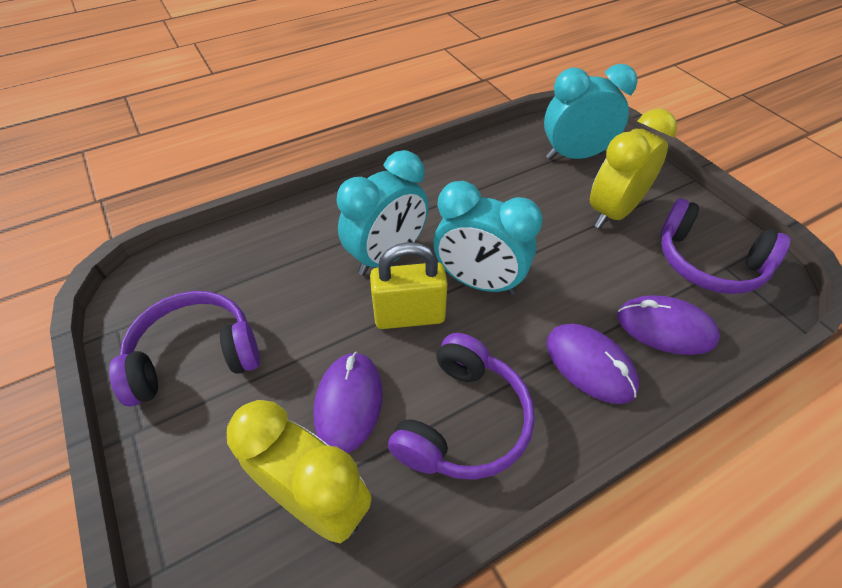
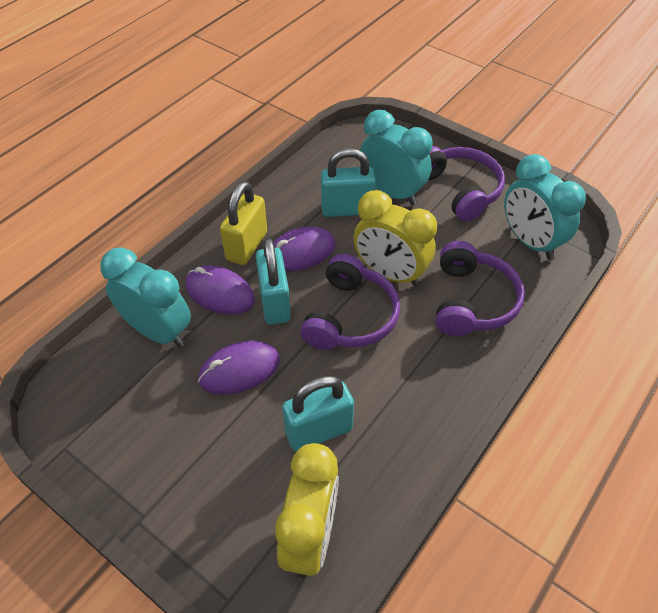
turquoise padlock: 0 -> 3

